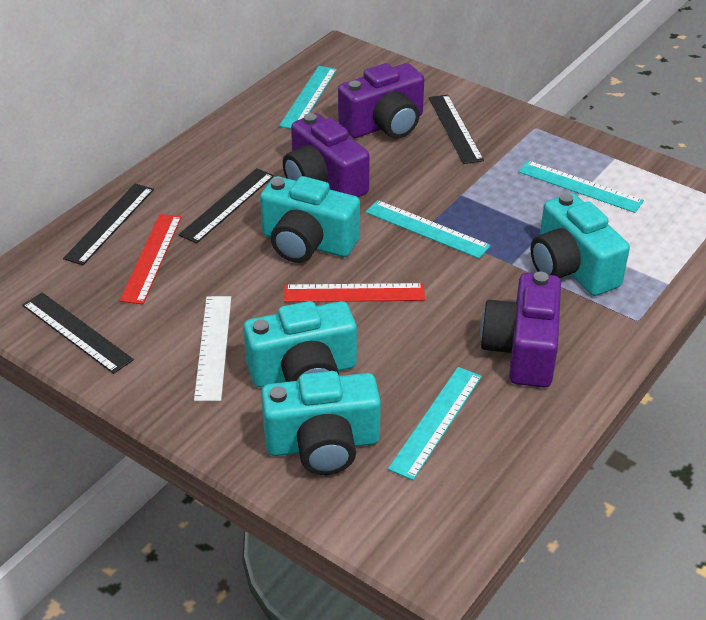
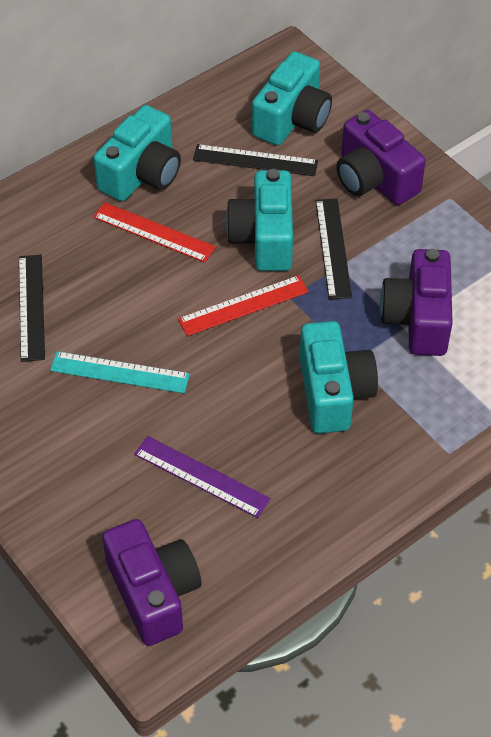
black ruler: 4 -> 3
purple ruler: 0 -> 1
turquoise ruler: 4 -> 1
white ruler: 1 -> 0

